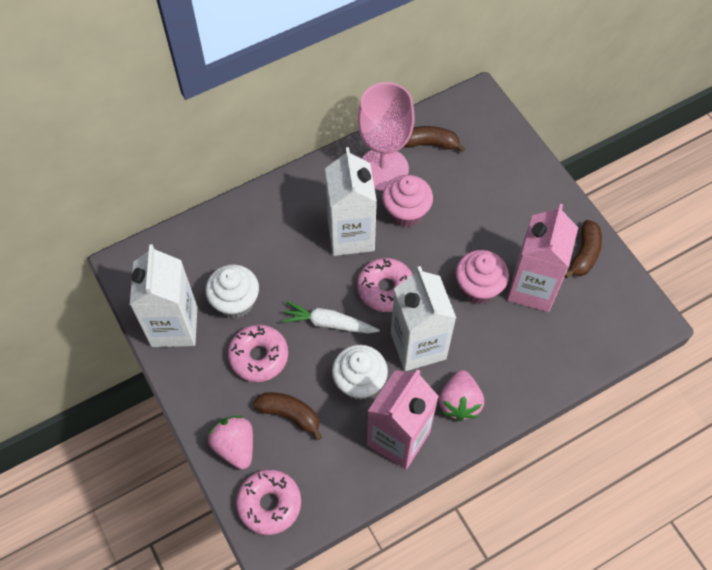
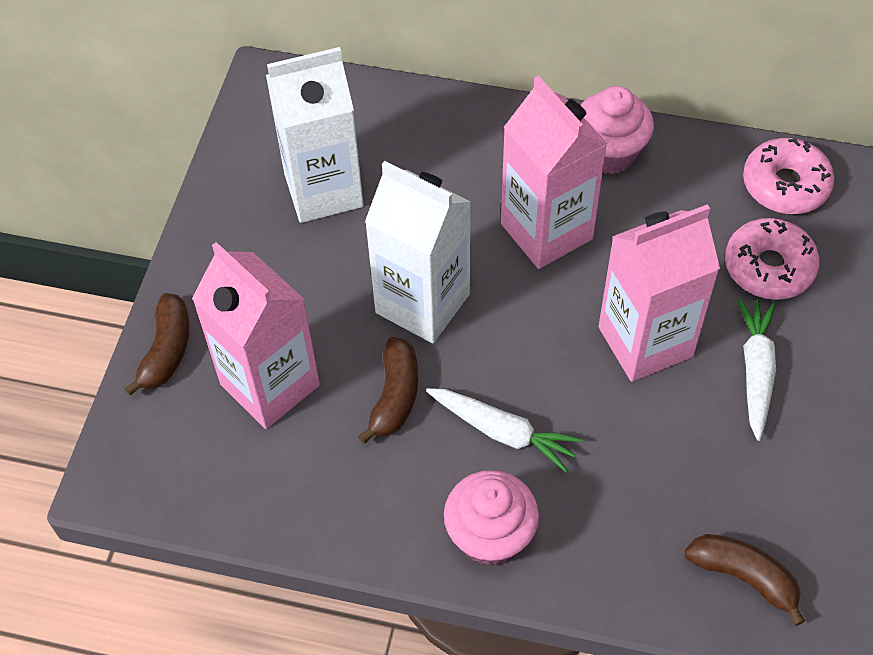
pink carton: 2 -> 3
pink donut: 3 -> 2
pink goblet: 1 -> 0
pink strawberry: 2 -> 0
white carrot: 1 -> 2
white carton: 3 -> 2
white cupcake: 2 -> 0

